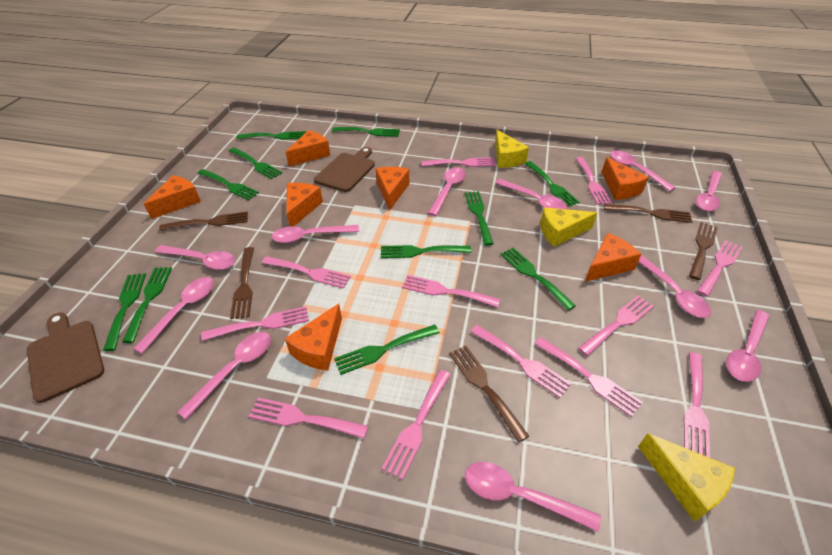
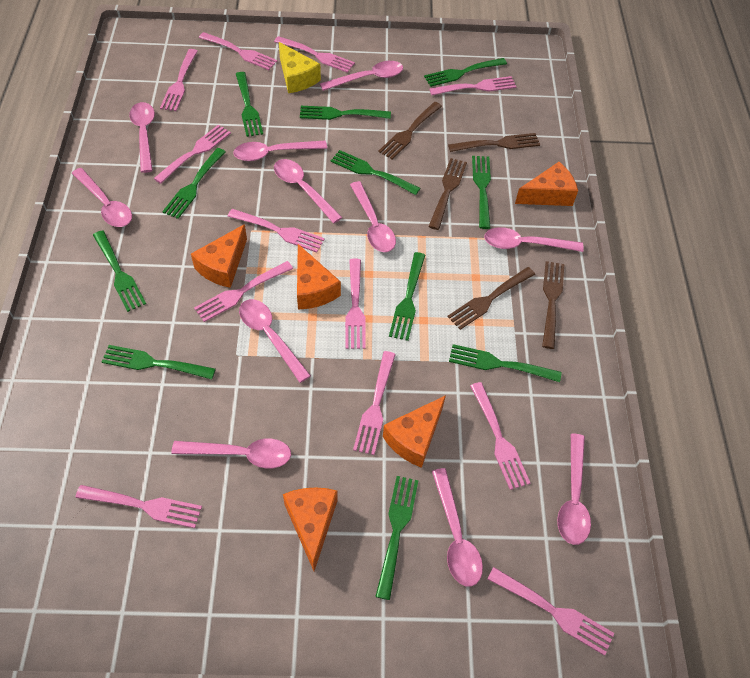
brown cutting board: 2 -> 0
orange cheese: 7 -> 5
yellow cheese: 3 -> 1

